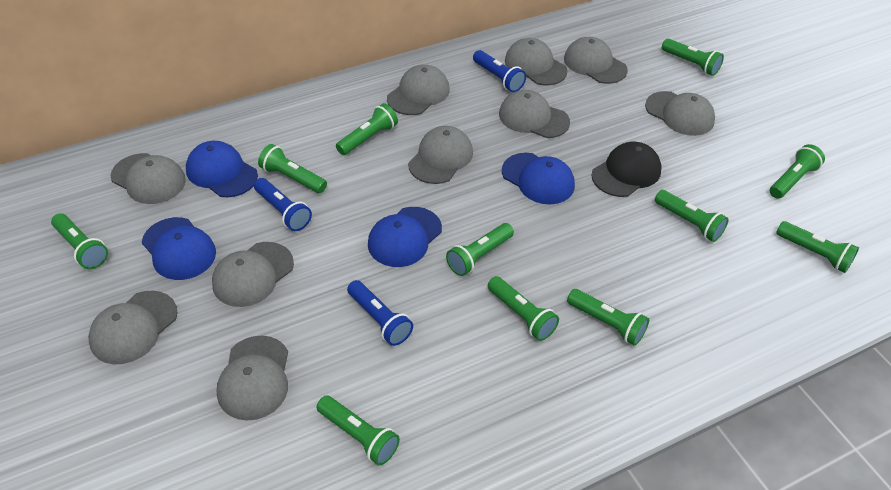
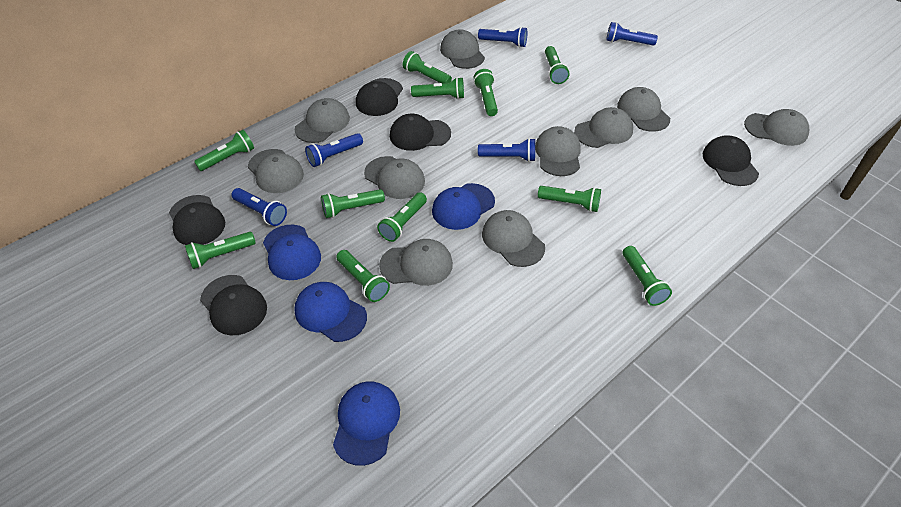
black cap: 1 -> 5
blue flashlight: 3 -> 5

